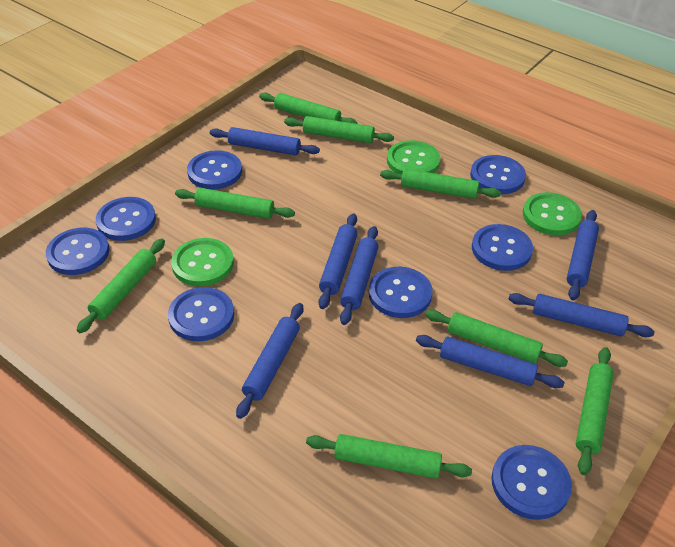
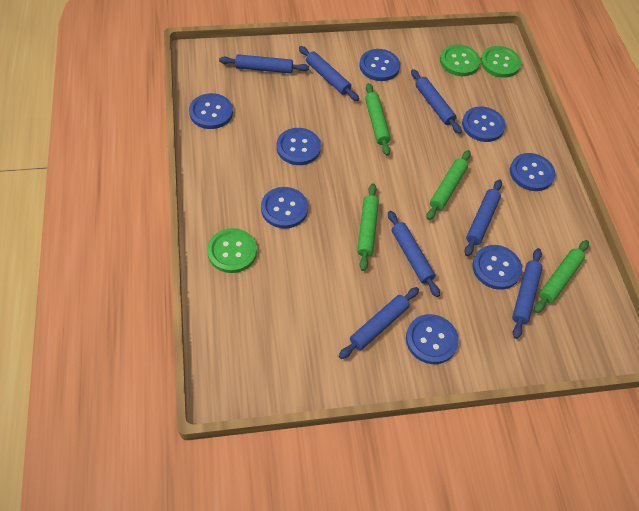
green rolling pin: 8 -> 4

